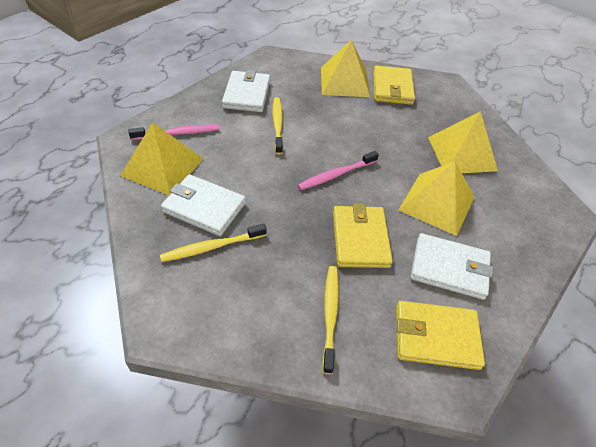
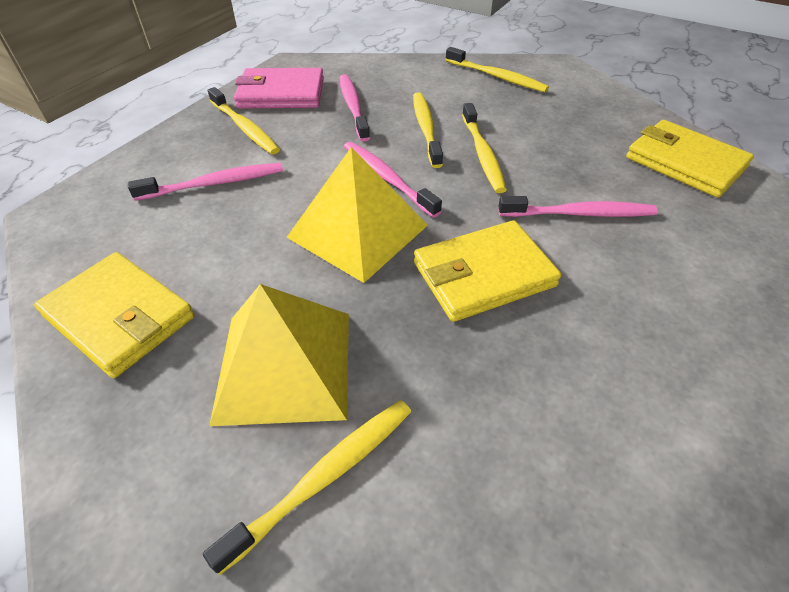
pink toothbrush: 2 -> 4
pink wallet: 0 -> 1
white wallet: 3 -> 0
yellow pyramid: 4 -> 2
yellow toothbrush: 3 -> 5

